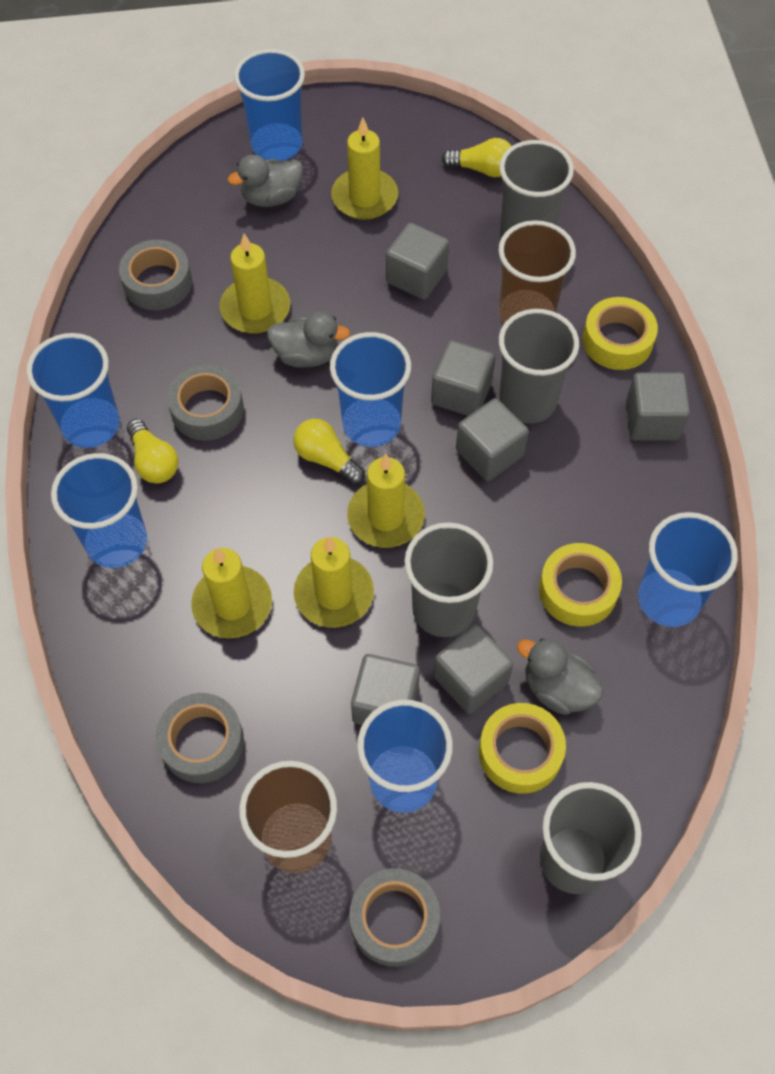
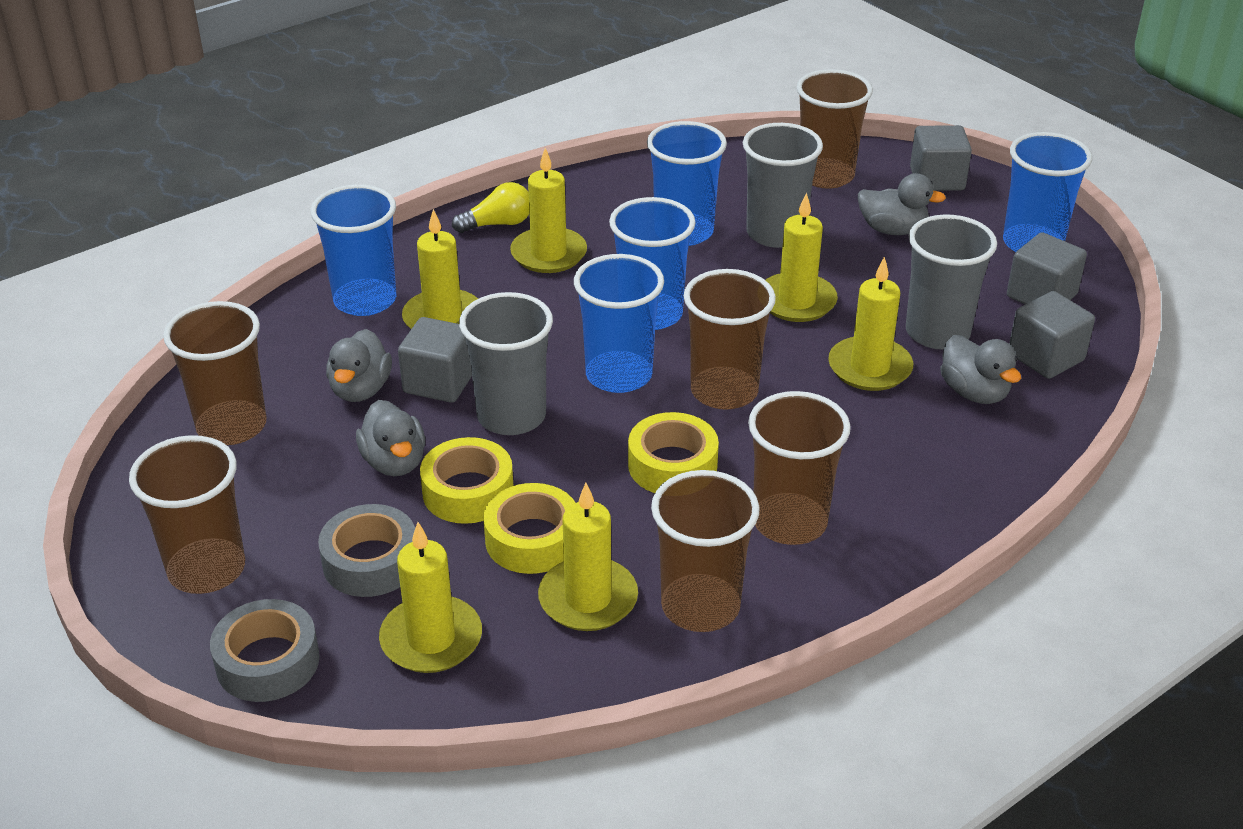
blue cup: 6 -> 5
brown cup: 2 -> 6
grey cube: 6 -> 4
grey cup: 4 -> 3
grey duck: 3 -> 4
grey tape: 4 -> 2
yellow candle: 5 -> 6
yellow light bulb: 3 -> 1

